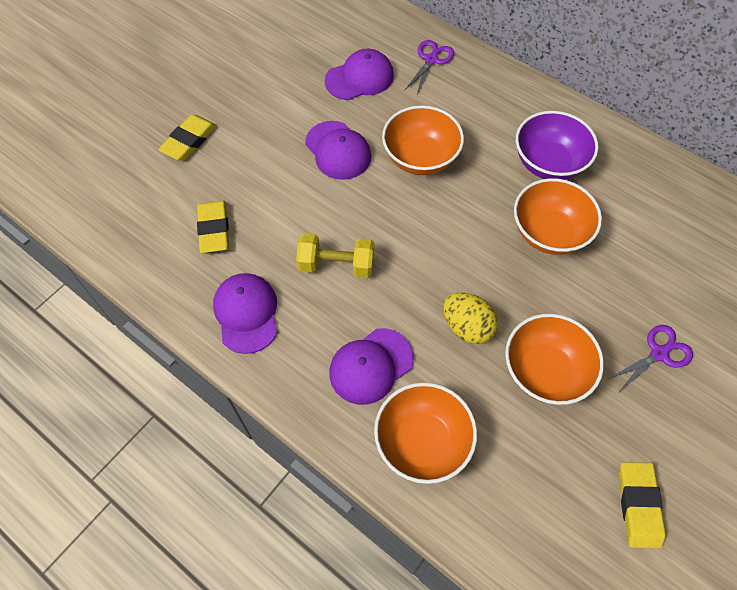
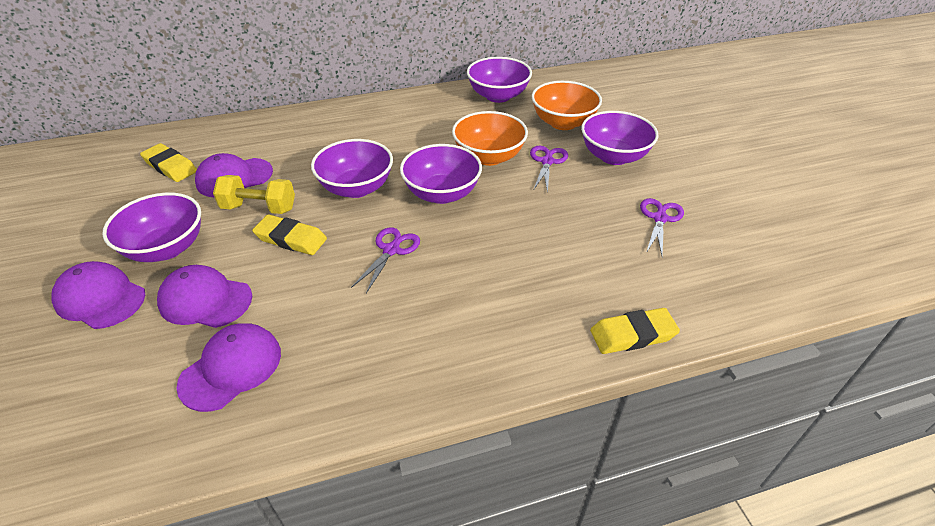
orange bowl: 4 -> 2
purple bowl: 1 -> 5
purple scissors: 2 -> 3
yellow egg: 1 -> 0

